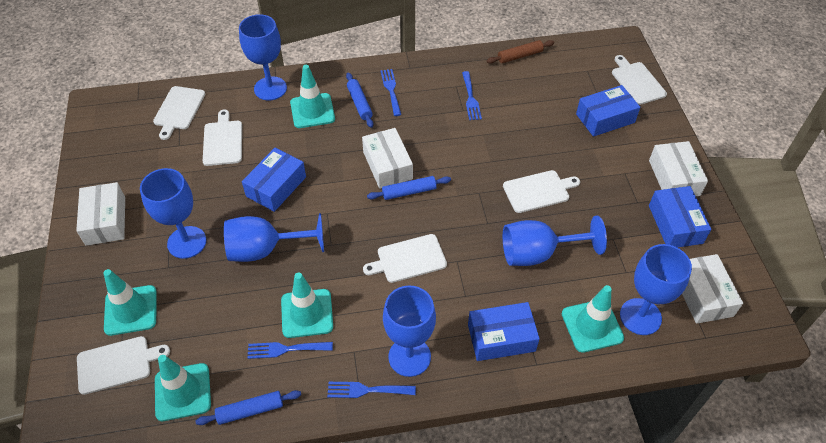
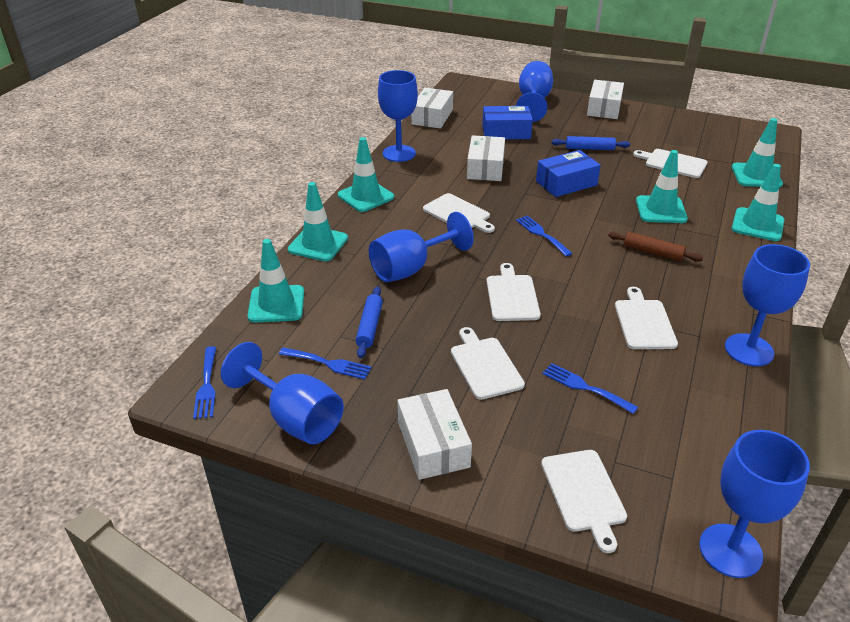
blue box: 4 -> 2
blue rolling pin: 3 -> 2
turquoise traffic cone: 5 -> 6

